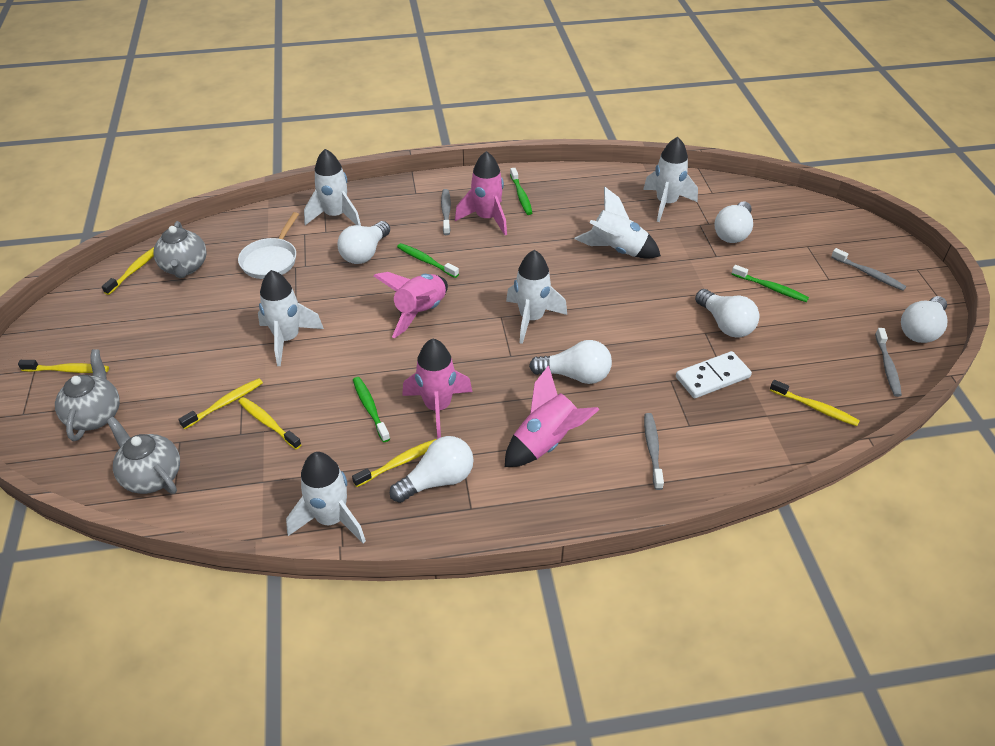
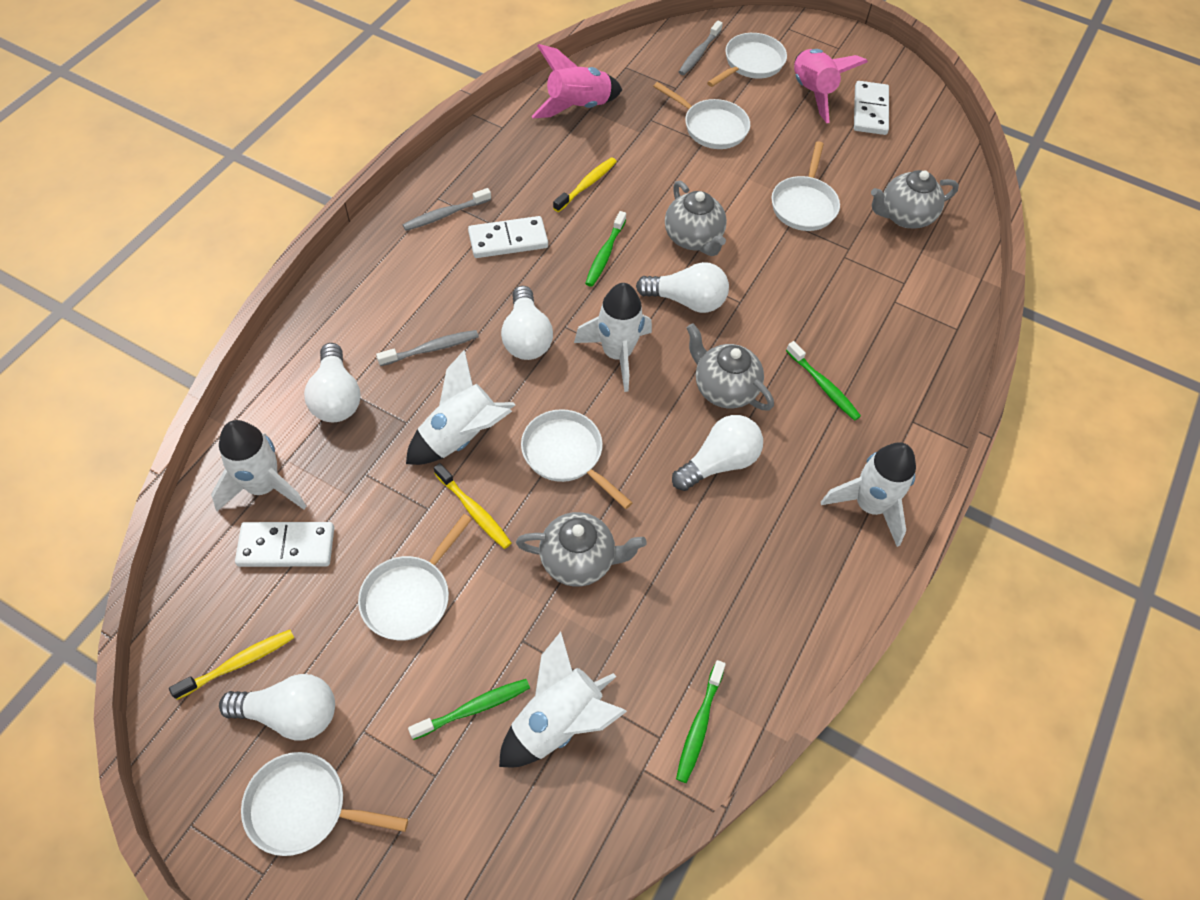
grey teapot: 3 -> 4
grey toothbrush: 4 -> 3
pink rocket: 4 -> 2
white domino: 1 -> 3
white light bulb: 6 -> 5
white pan: 1 -> 6
white rocket: 6 -> 5
yellow toothbrush: 6 -> 3

